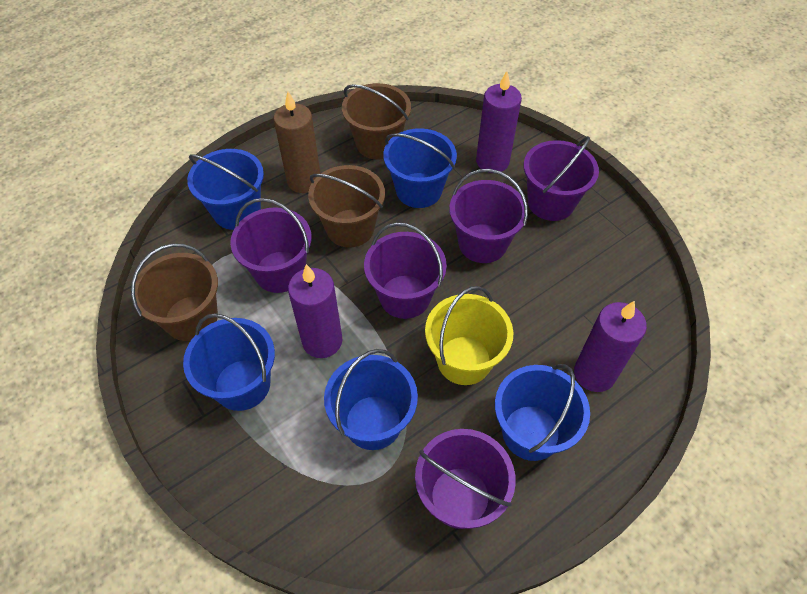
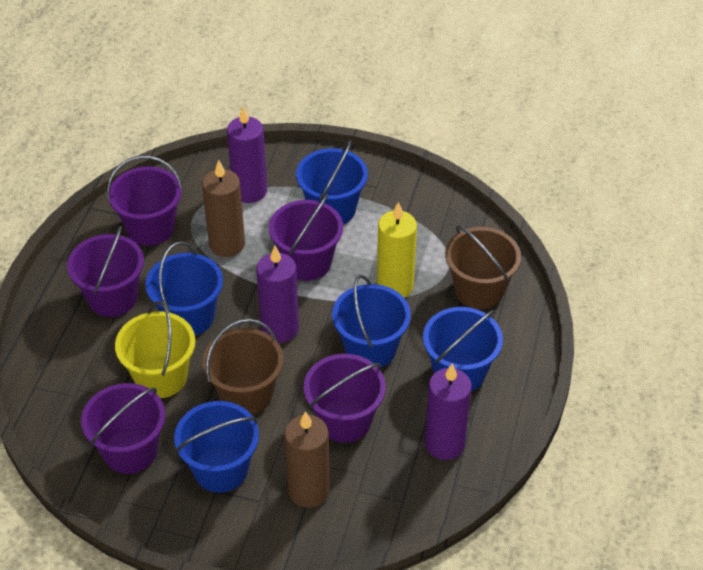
brown bucket: 3 -> 2
brown candle: 1 -> 2
yellow candle: 0 -> 1

